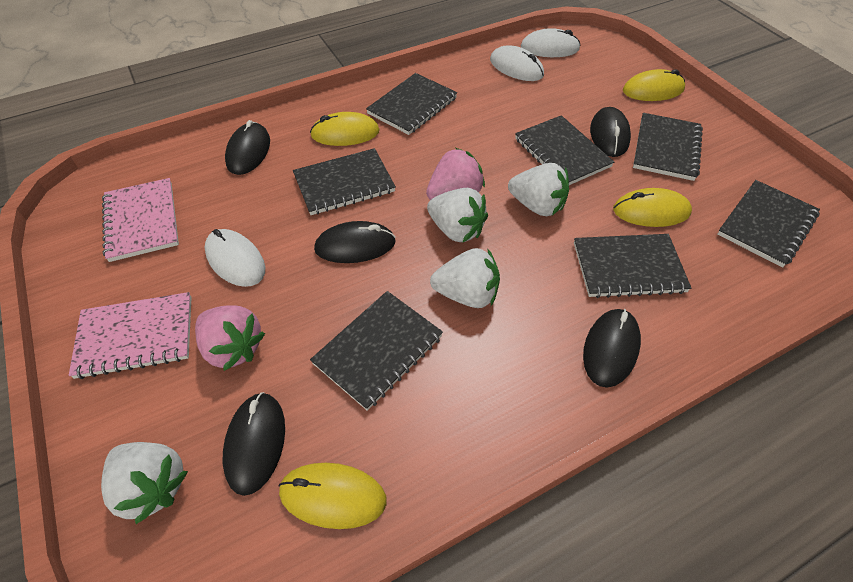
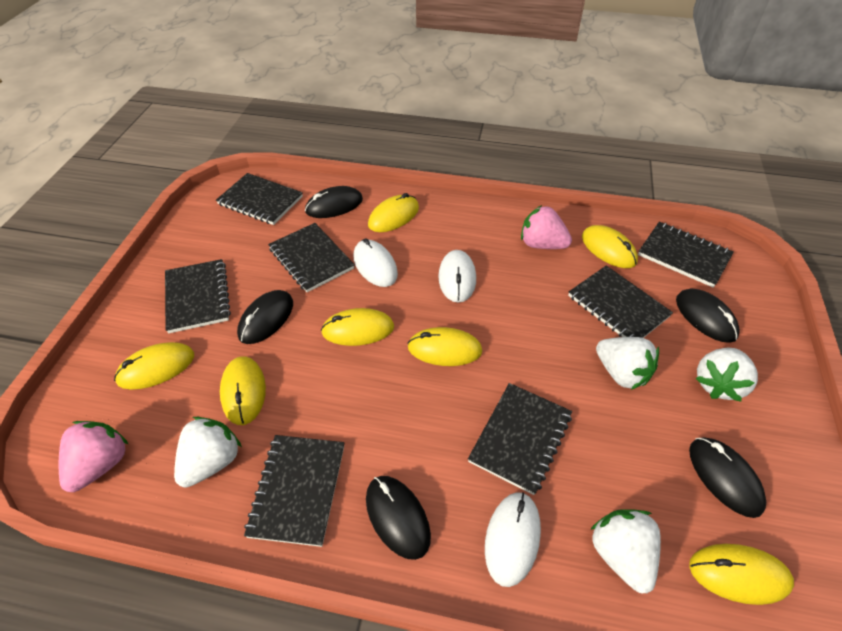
pink notebook: 2 -> 0
yellow mouse: 4 -> 7

